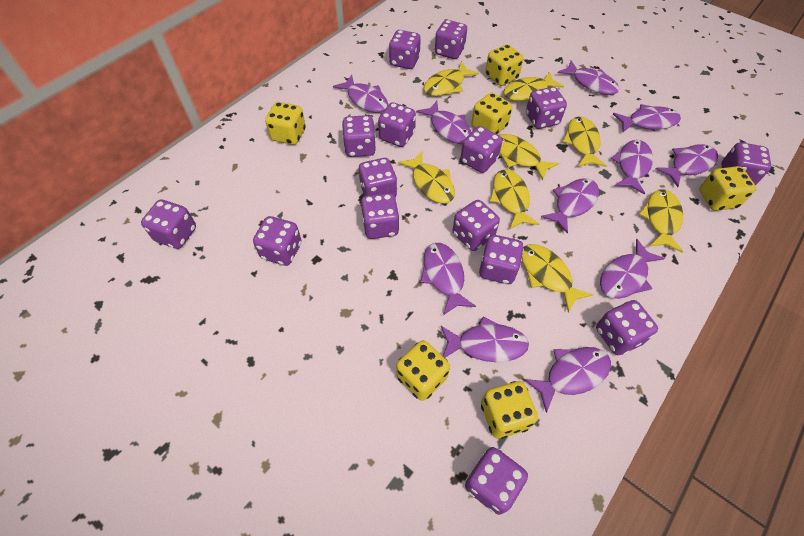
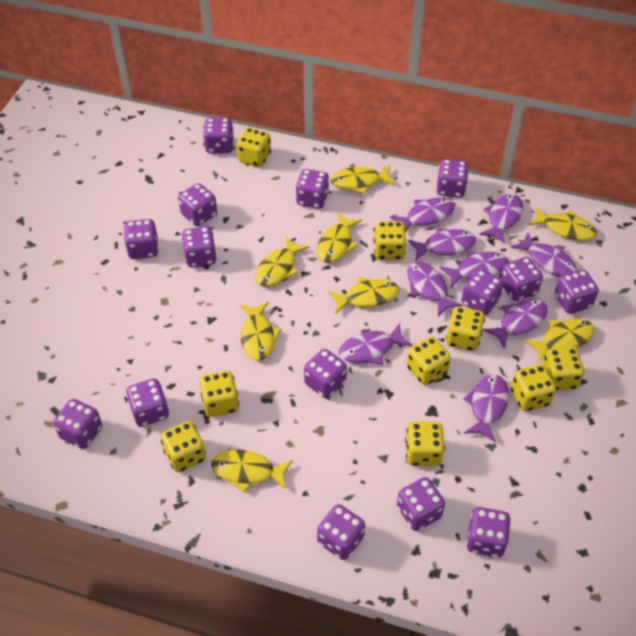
purple fish: 11 -> 9
yellow dice: 6 -> 9

